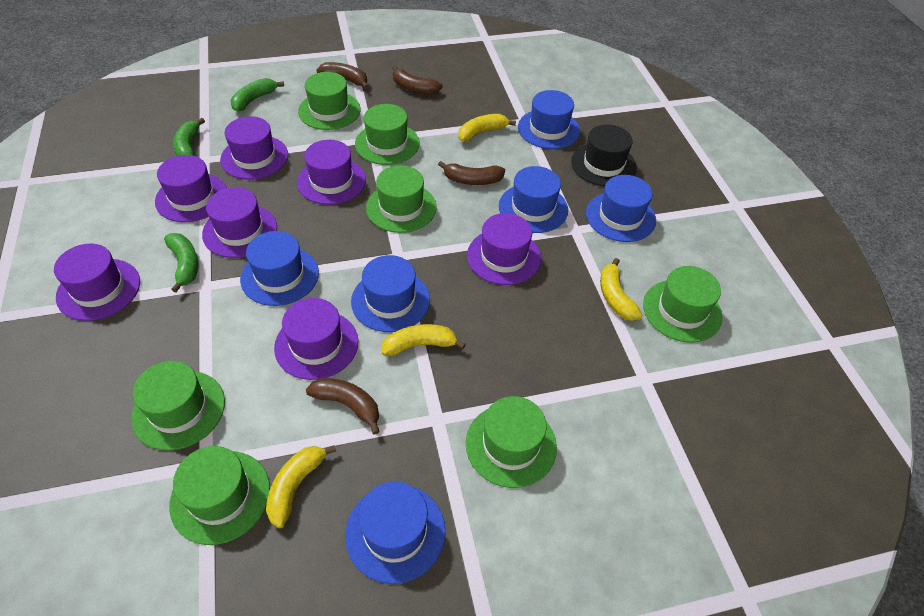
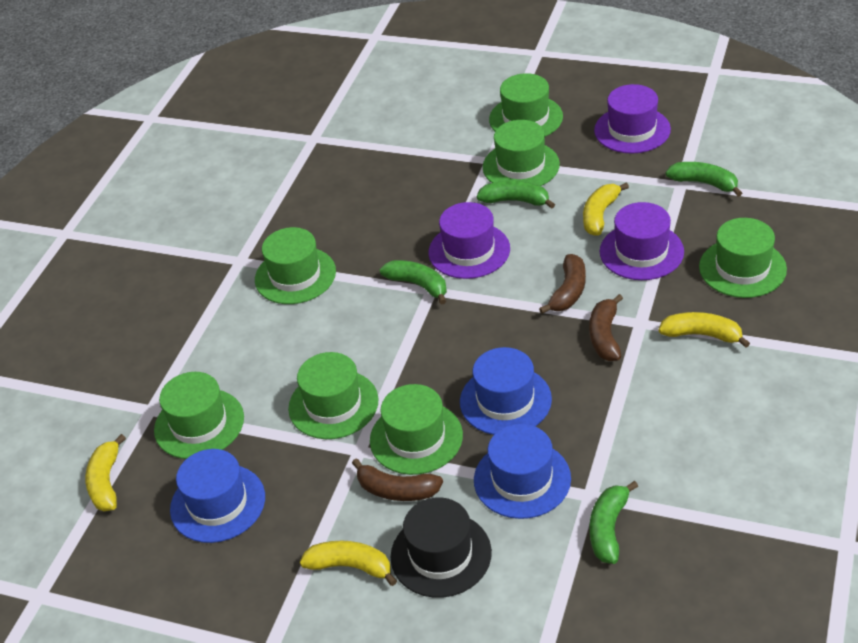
blue hat: 6 -> 3
brown banana: 4 -> 3
green banana: 3 -> 4
purple hat: 7 -> 3

